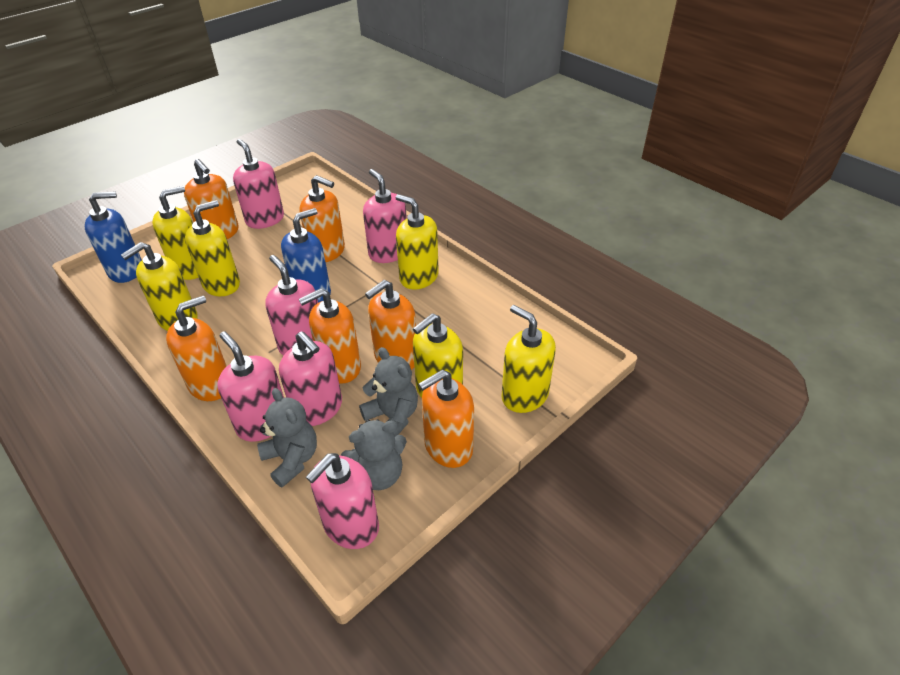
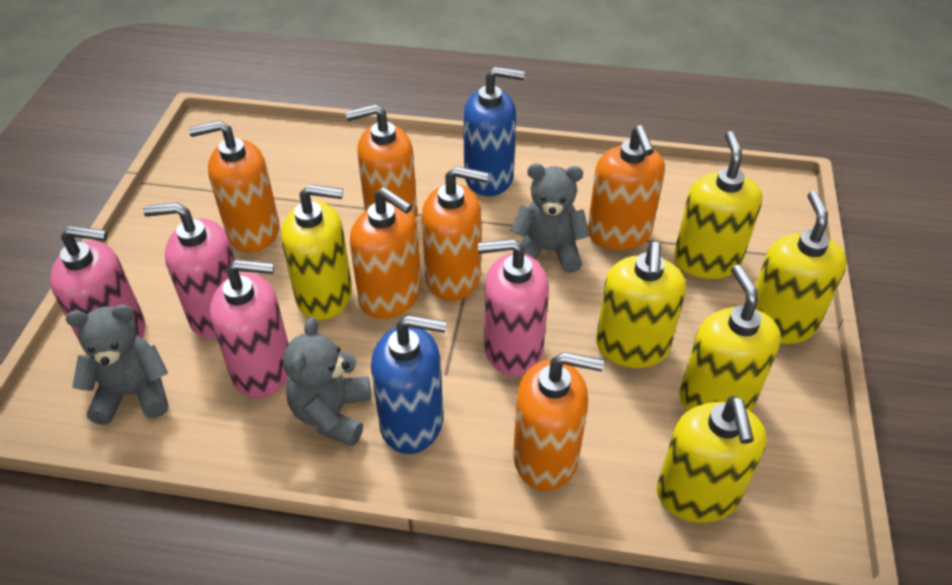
pink soap dispenser: 6 -> 4

